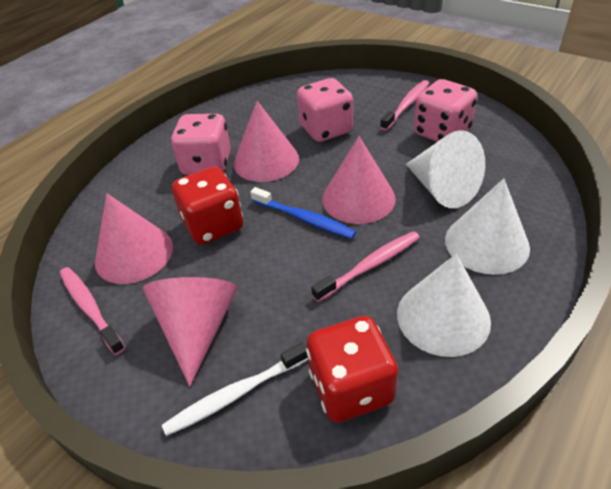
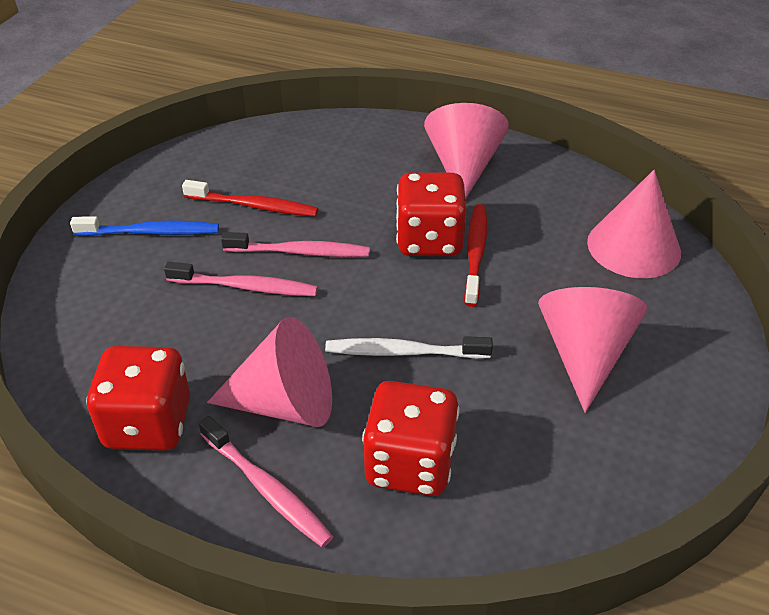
pink dice: 3 -> 0
red dice: 2 -> 3
red toothbrush: 0 -> 2
white cone: 3 -> 0

